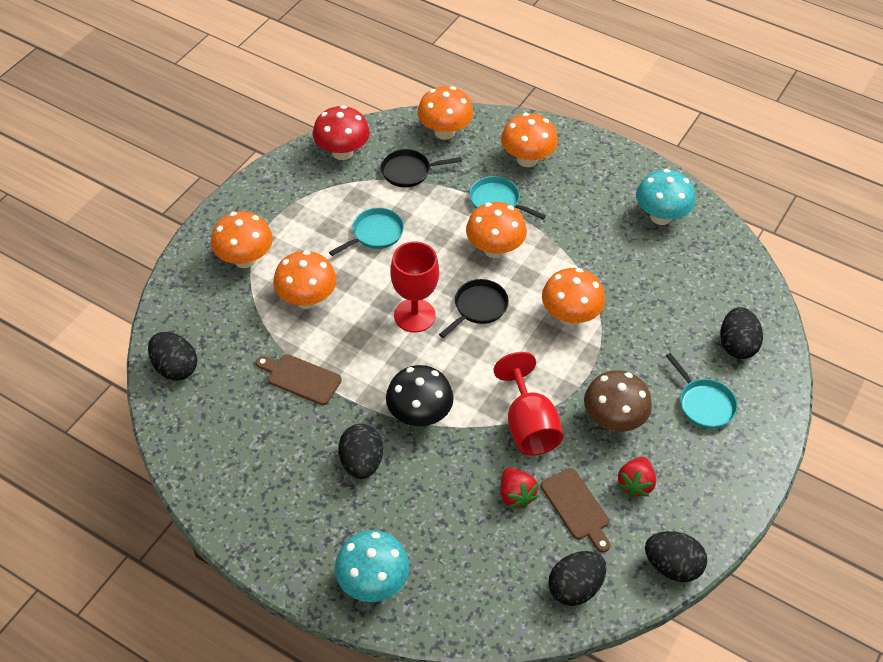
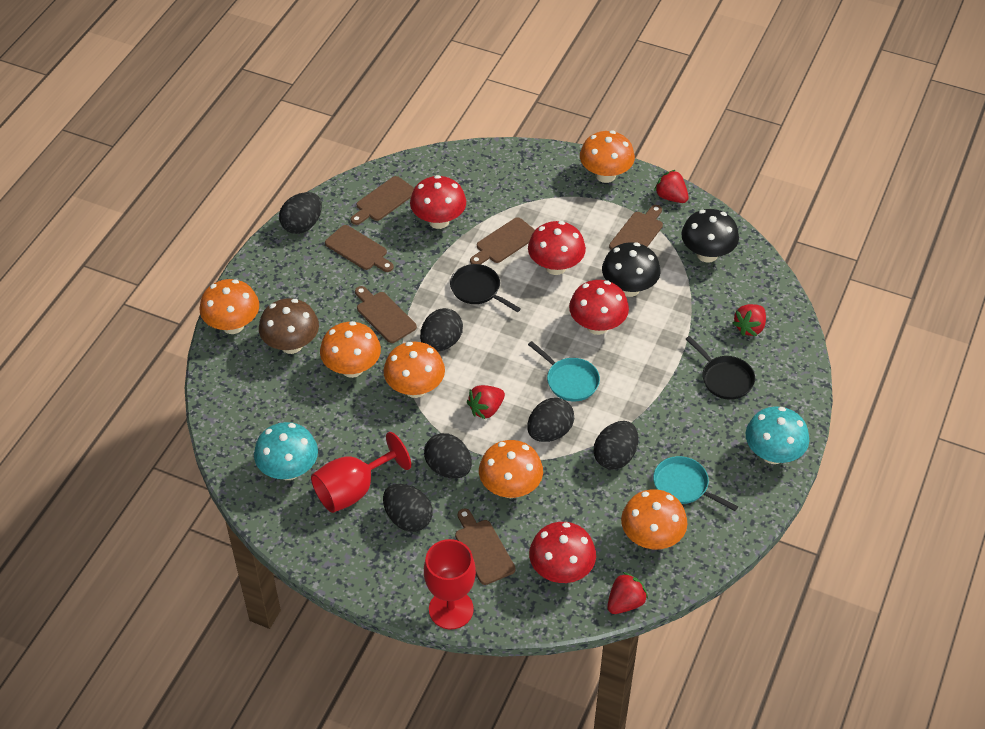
black egg: 5 -> 6
black mushroom: 1 -> 2
brown cutting board: 2 -> 6
red mushroom: 1 -> 4
red strawberry: 2 -> 4
turquoise pan: 3 -> 2

